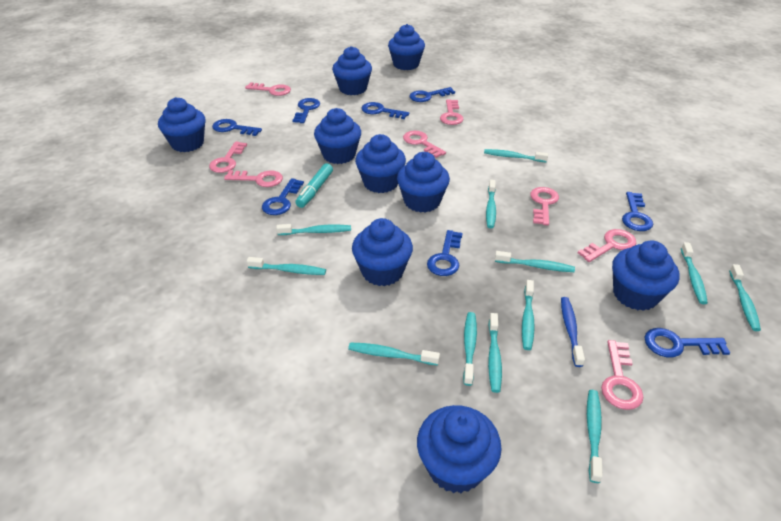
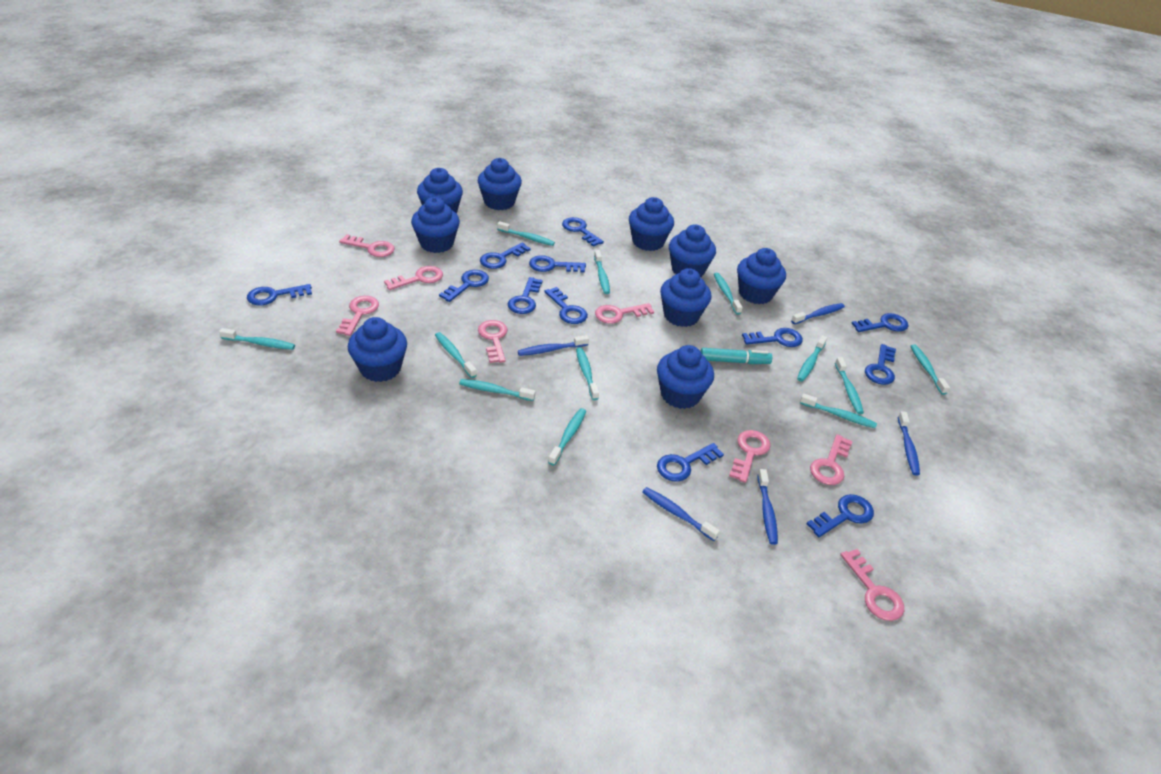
blue key: 8 -> 12
blue toothbrush: 1 -> 5

